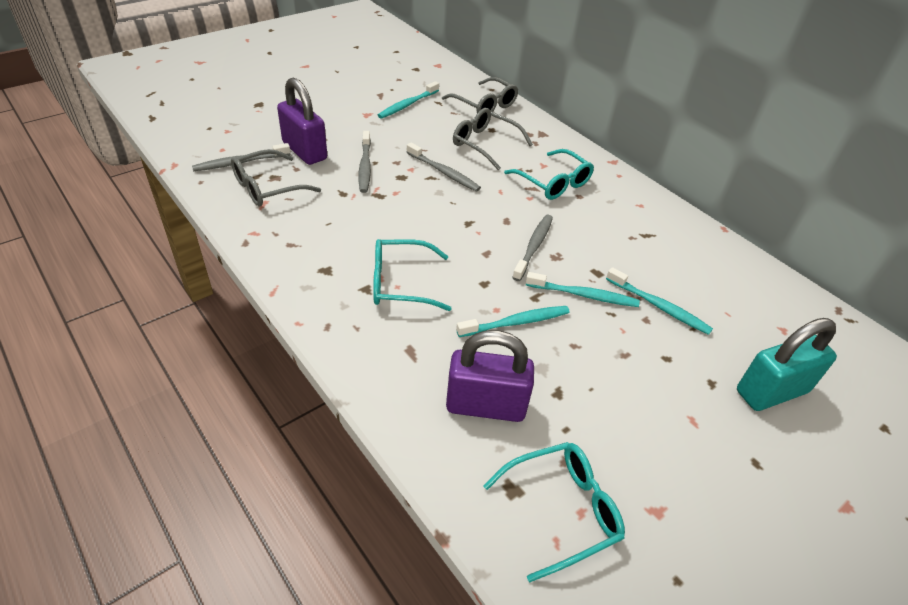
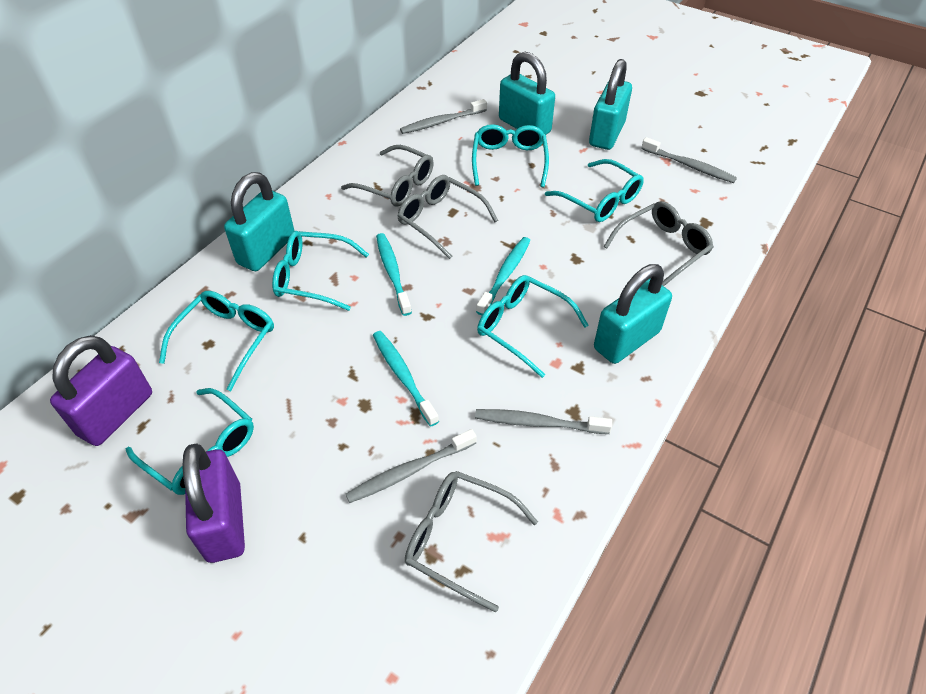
grey glasses: 3 -> 4
turquoise glasses: 3 -> 6
turquoise padlock: 1 -> 4
turquoise toothbrush: 4 -> 3

